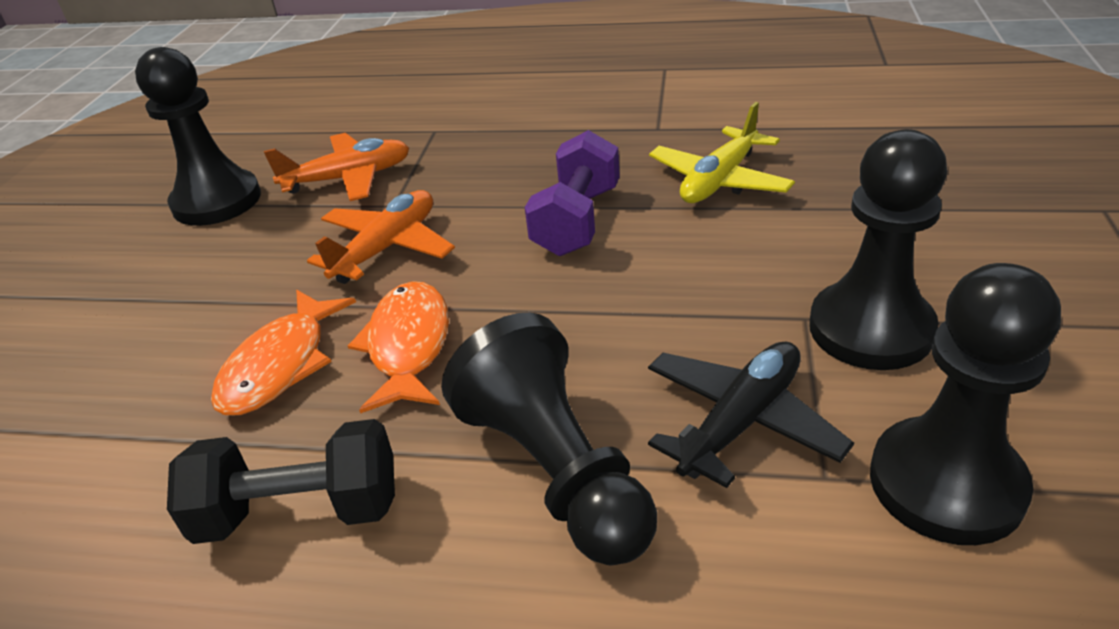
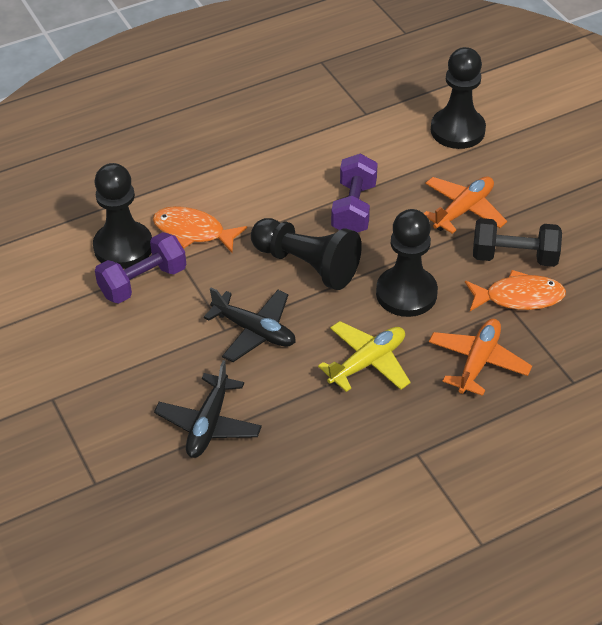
black plane: 1 -> 2
purple dumbbell: 1 -> 2

